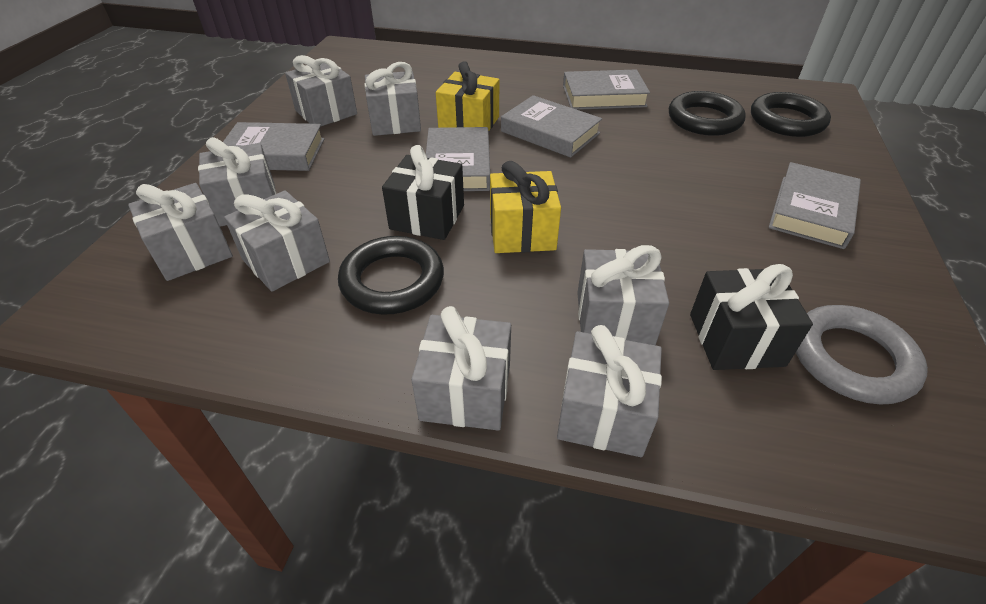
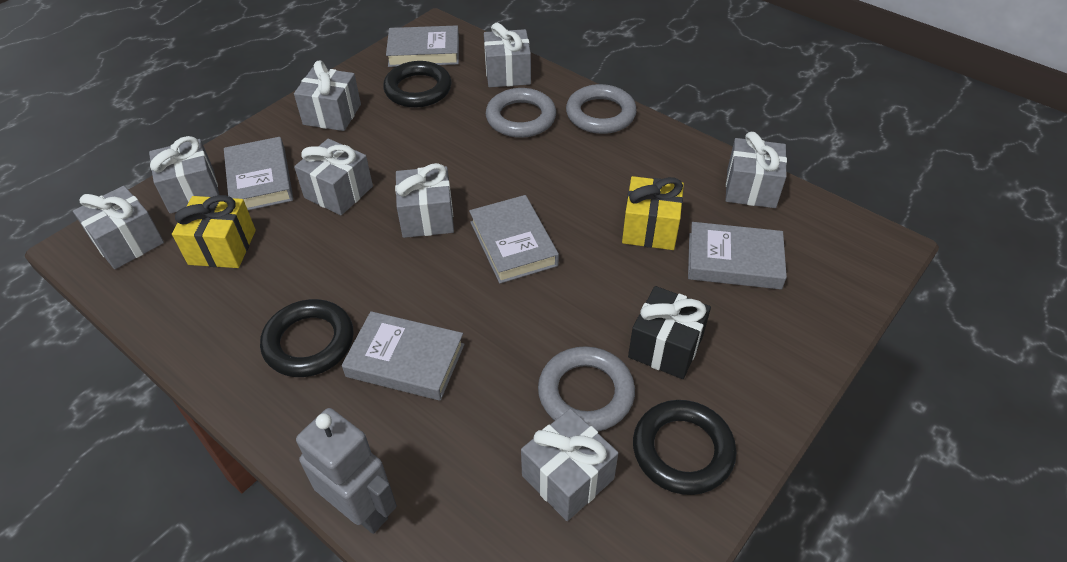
black gift: 2 -> 1
grey ring: 1 -> 3
grey robot: 0 -> 1

